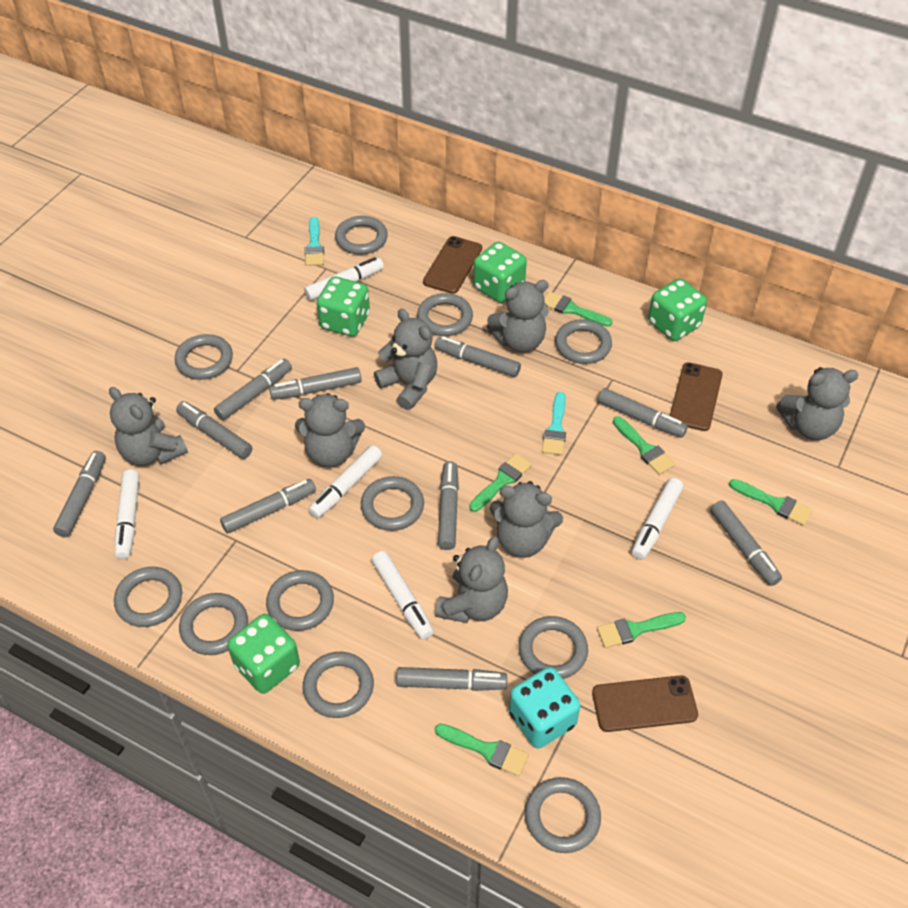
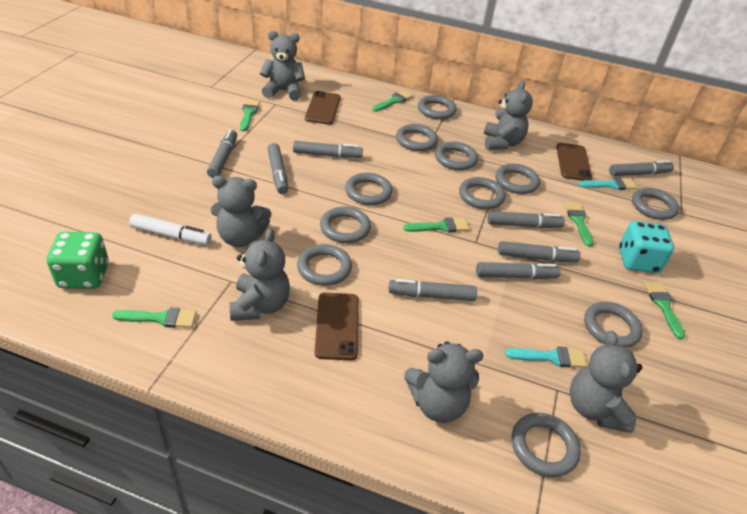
green dice: 4 -> 1
grey marker: 10 -> 8
grey teddy bear: 7 -> 6
white marker: 5 -> 1

